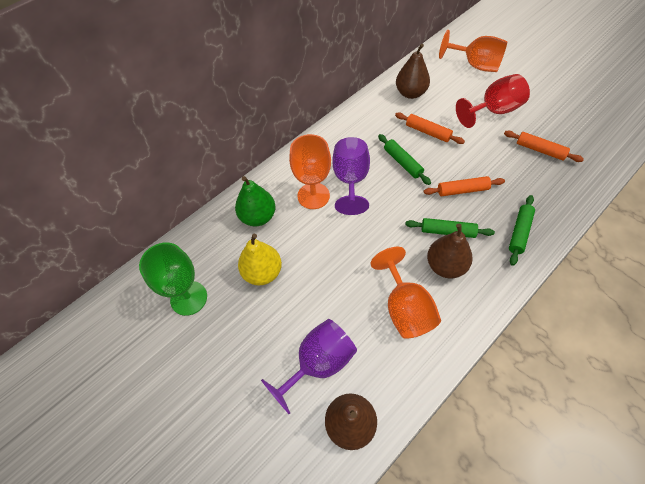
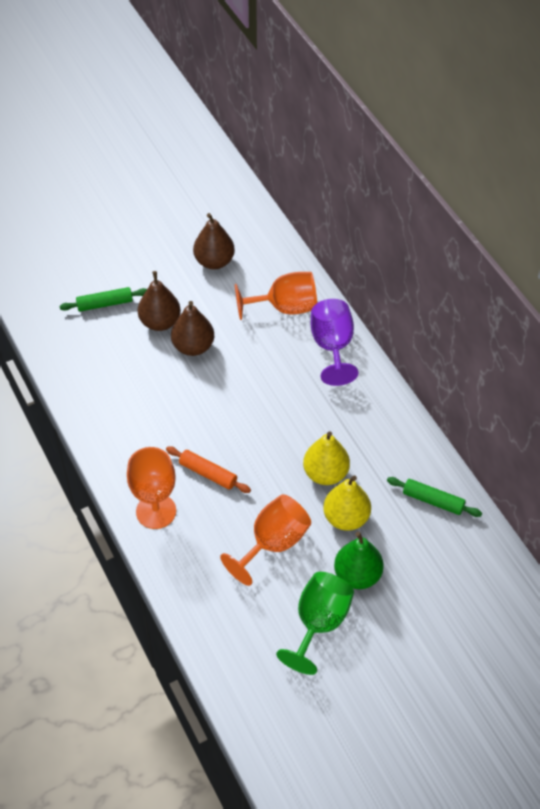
green rolling pin: 3 -> 2
orange rolling pin: 3 -> 1
purple goblet: 2 -> 1
red goblet: 1 -> 0
yellow pear: 1 -> 2

